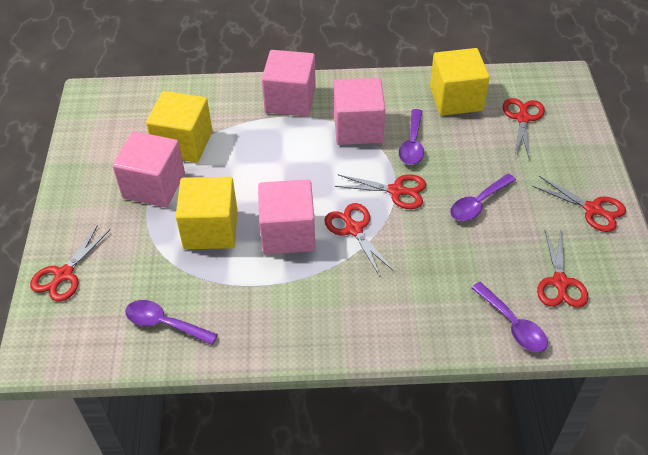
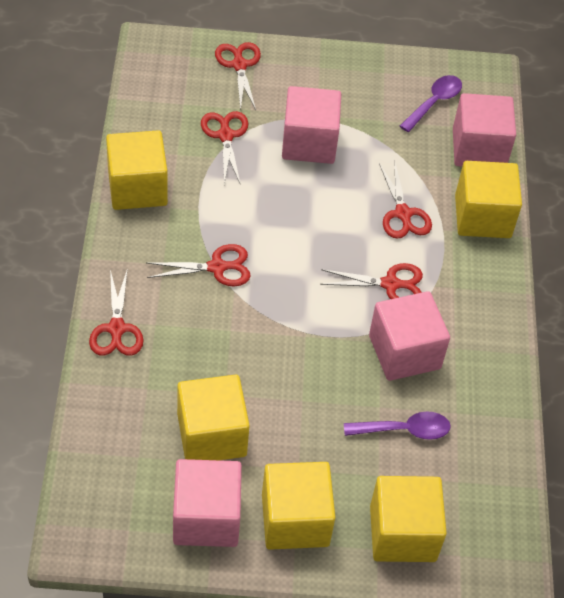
purple spoon: 4 -> 2
yellow cube: 3 -> 5

